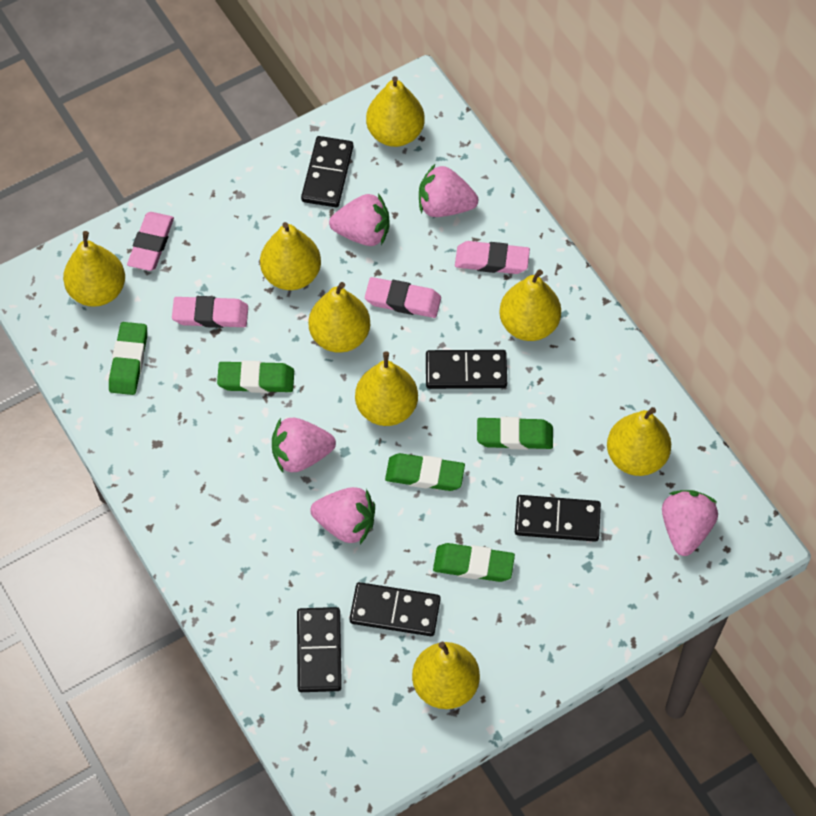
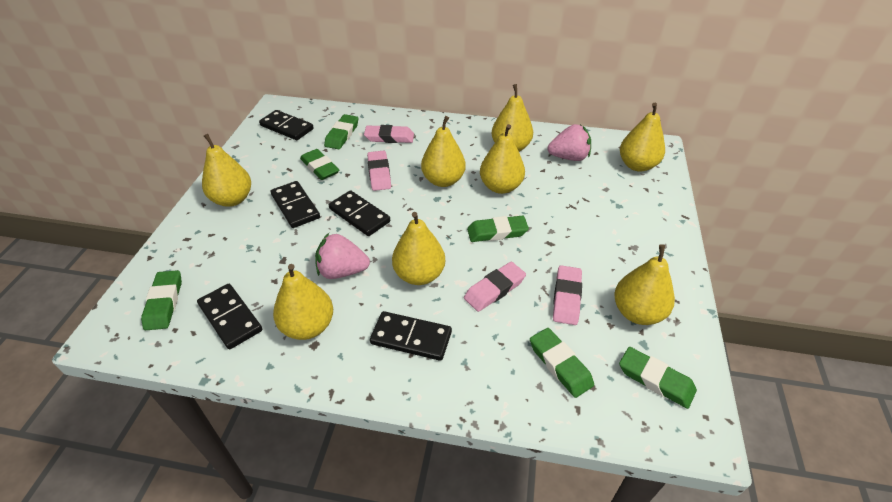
green eraser: 5 -> 6
pink strawberry: 5 -> 2

